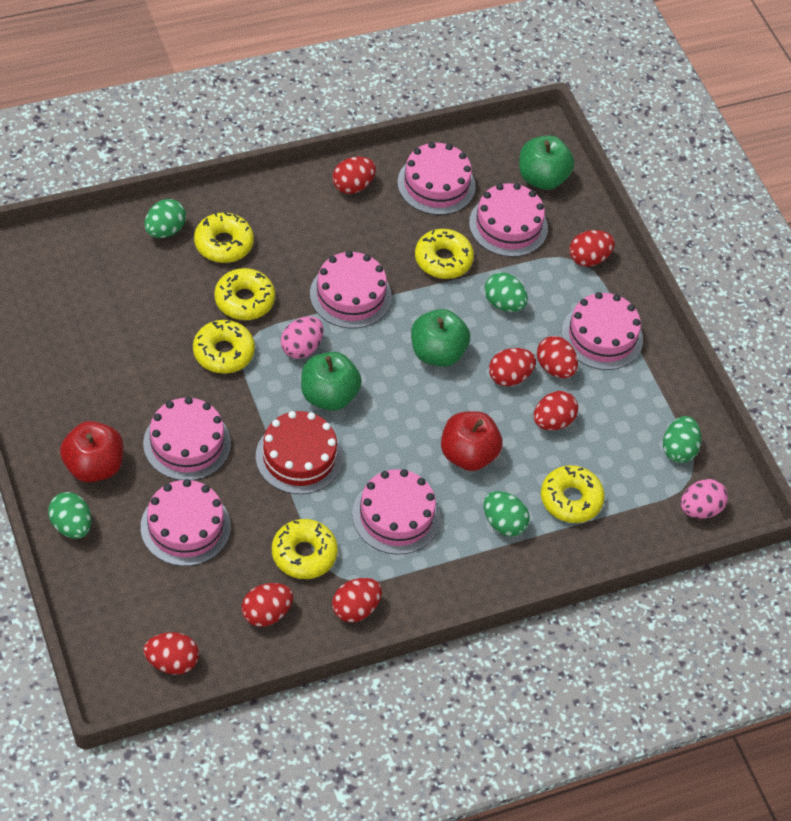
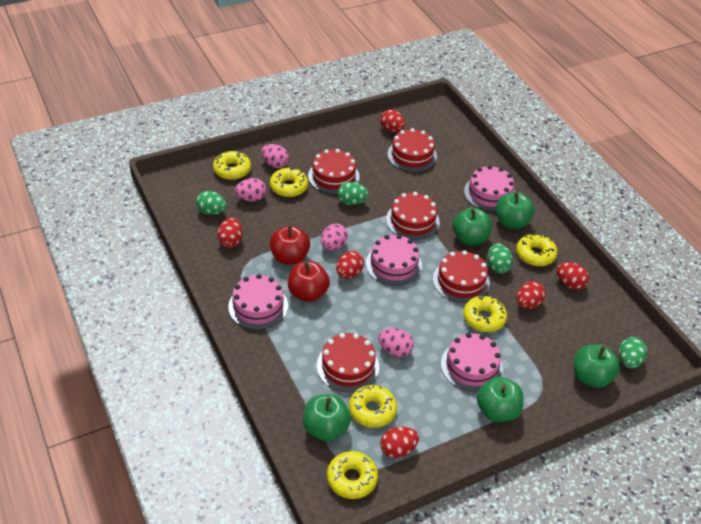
green apple: 3 -> 5
green egg: 5 -> 4
pink cake: 7 -> 4
pink egg: 2 -> 4
red cake: 1 -> 5
red egg: 8 -> 6

